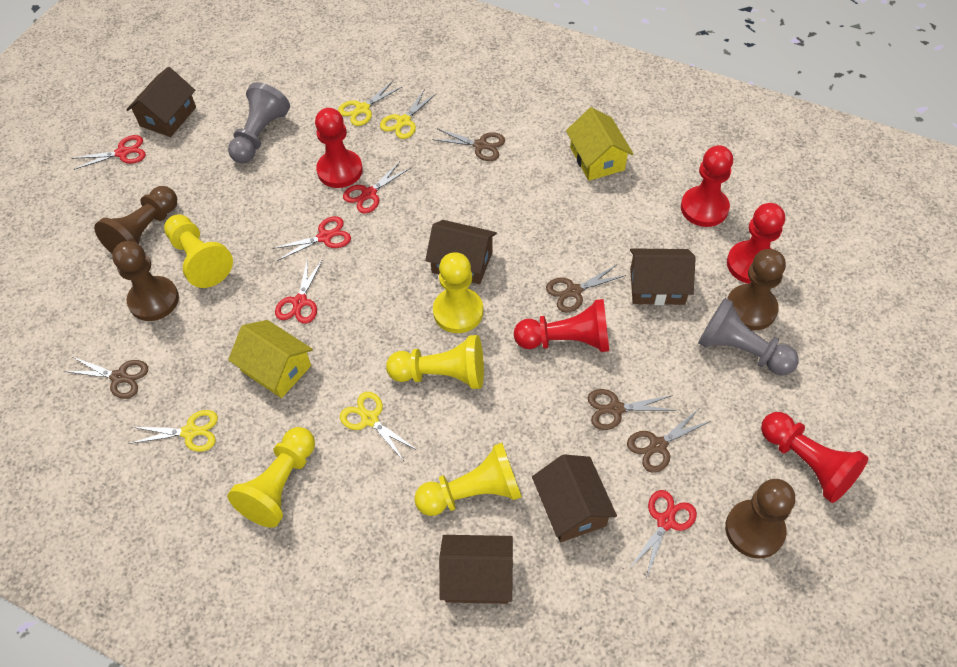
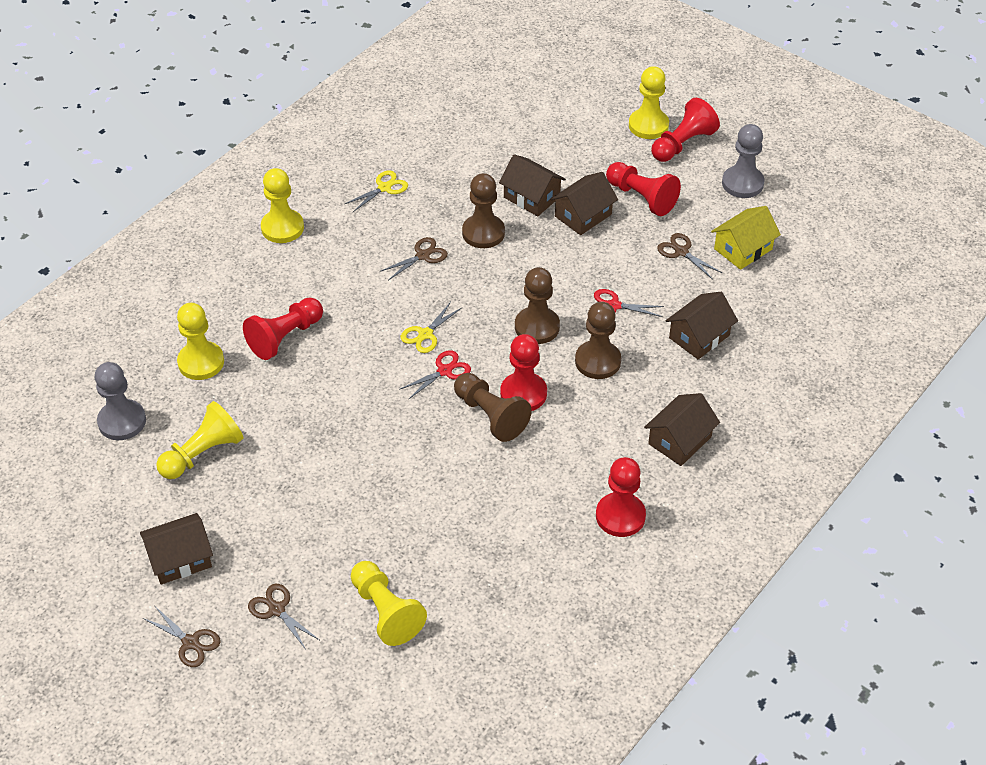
brown scissors: 5 -> 4
red scissors: 5 -> 2
yellow house: 2 -> 1
yellow scissors: 4 -> 2

